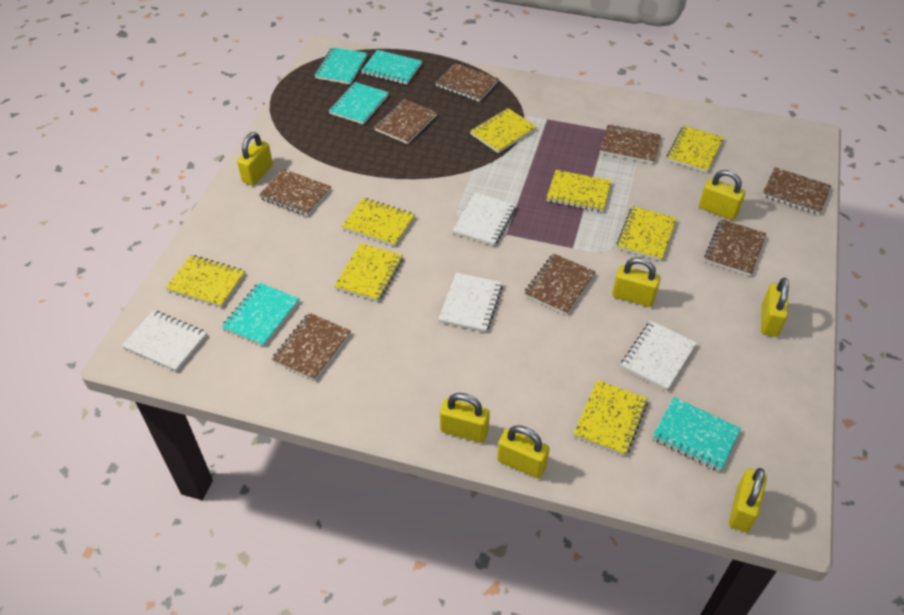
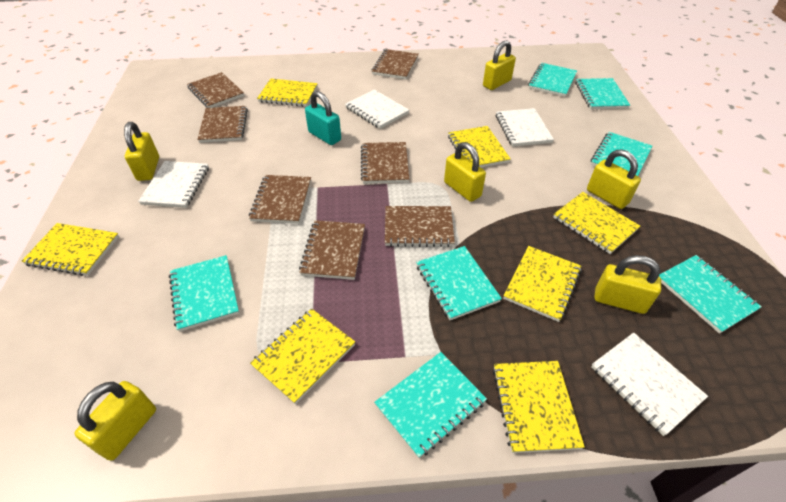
brown notebook: 8 -> 7
turquoise notebook: 5 -> 7
turquoise padlock: 0 -> 1
yellow notebook: 8 -> 7
yellow padlock: 7 -> 6

